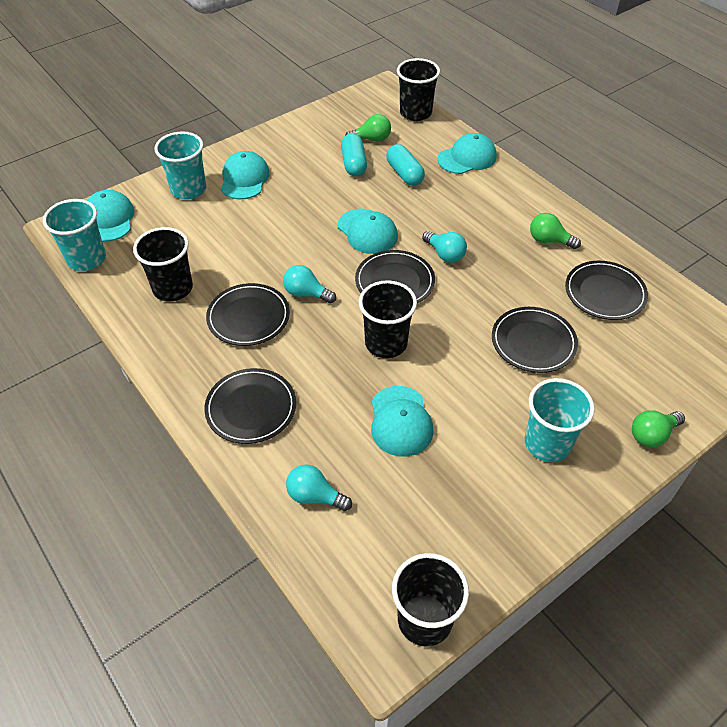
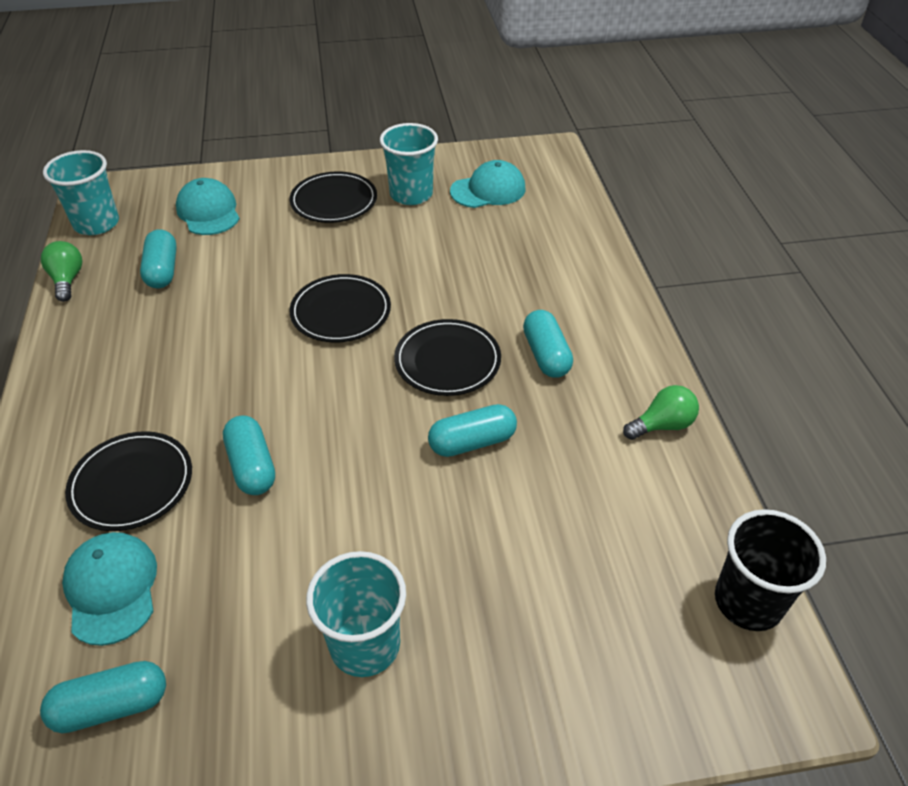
black cup: 4 -> 1
black plate: 5 -> 4
green light bulb: 3 -> 2
turquoise cap: 5 -> 3
turquoise capsule: 2 -> 5
turquoise light bulb: 3 -> 0

